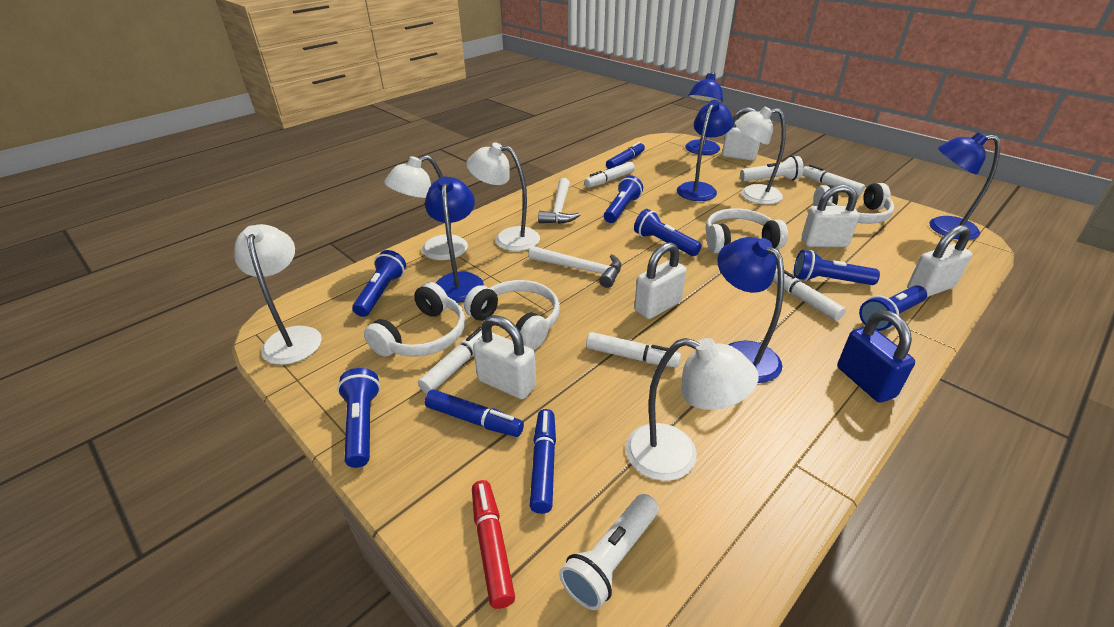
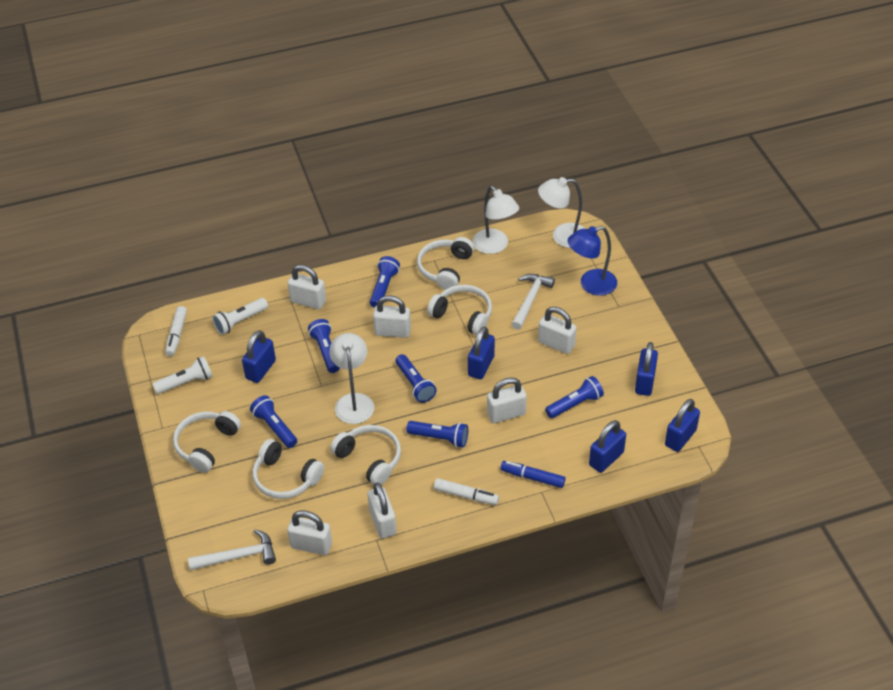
blue lamp: 5 -> 1
blue marker: 3 -> 1
blue padlock: 1 -> 5
red marker: 1 -> 0
white headphones: 4 -> 5
white lamp: 5 -> 3
white marker: 5 -> 2
white padlock: 5 -> 6

